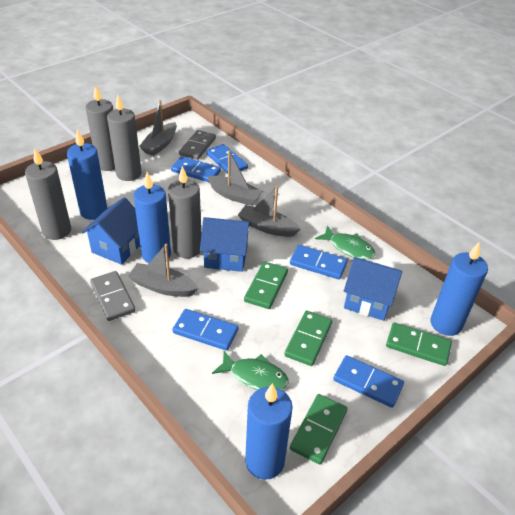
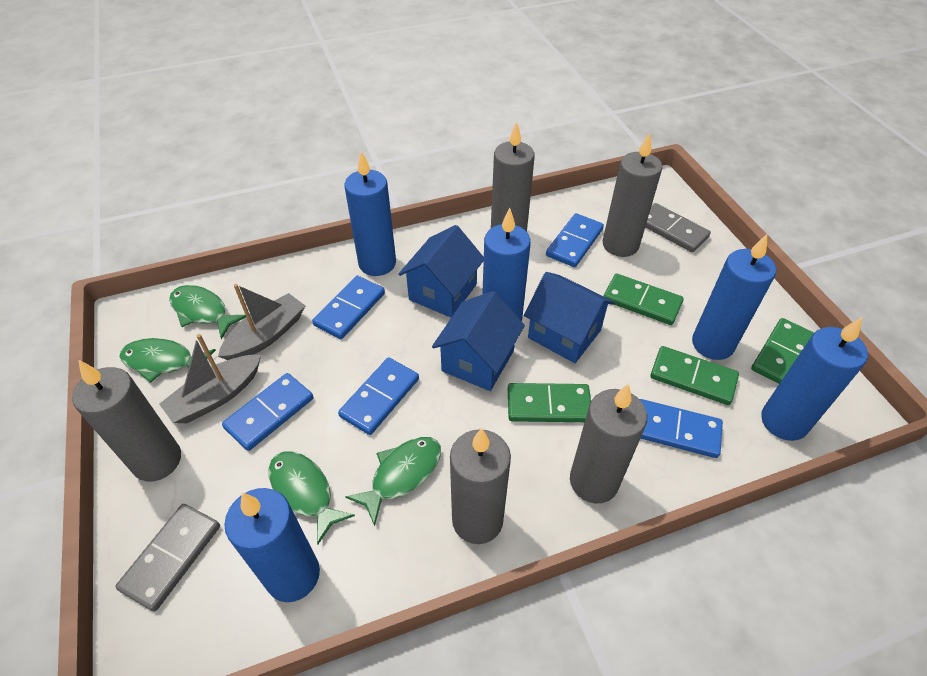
blue candle: 4 -> 5
green fish: 2 -> 4
grey boat: 4 -> 2
grey candle: 4 -> 5

